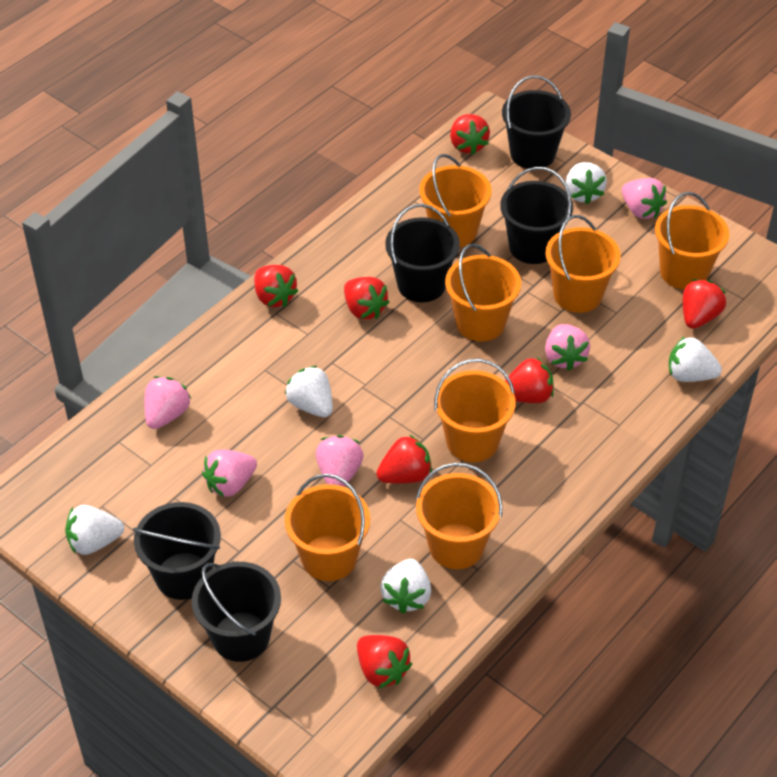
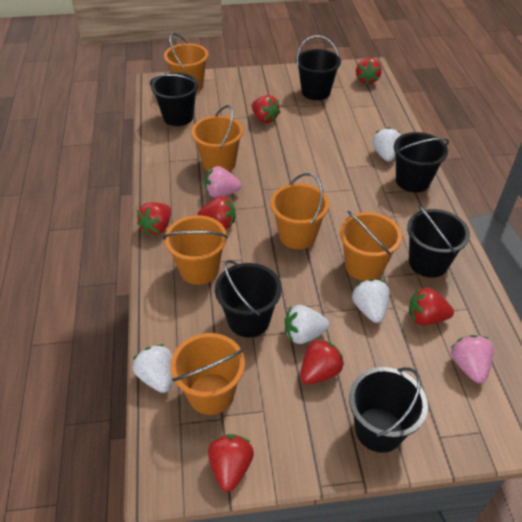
black bucket: 5 -> 6
orange bucket: 7 -> 6
pink strawberry: 5 -> 2
white strawberry: 5 -> 4

